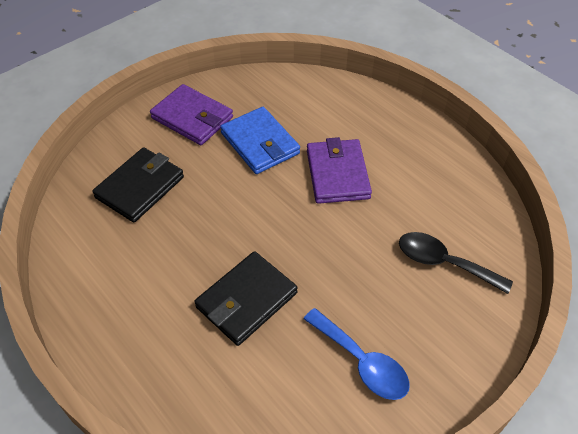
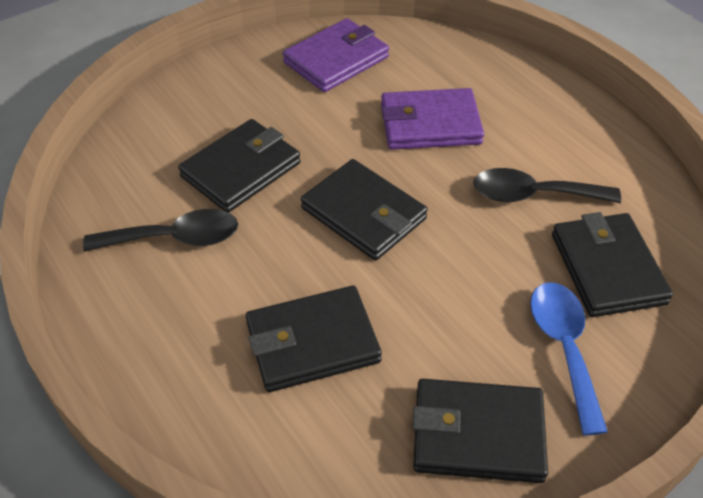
black spoon: 1 -> 2
black wallet: 2 -> 5
blue wallet: 1 -> 0

